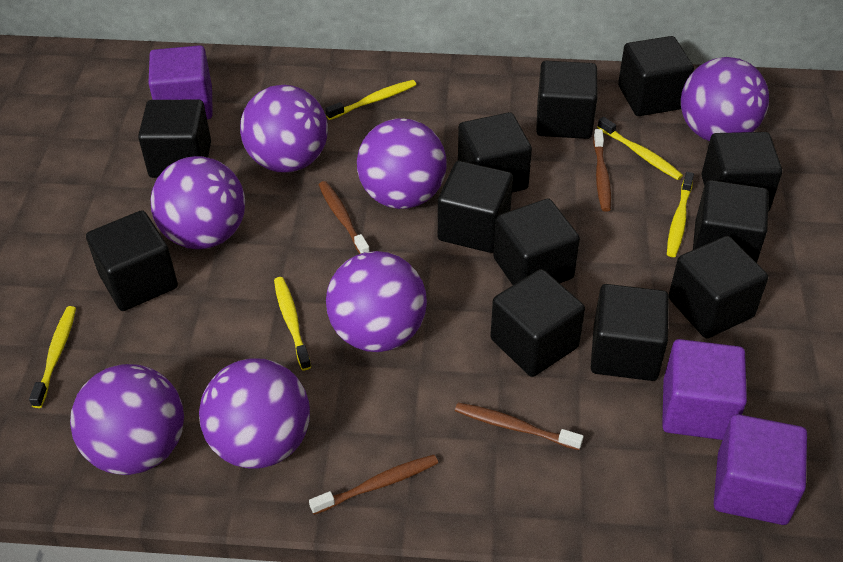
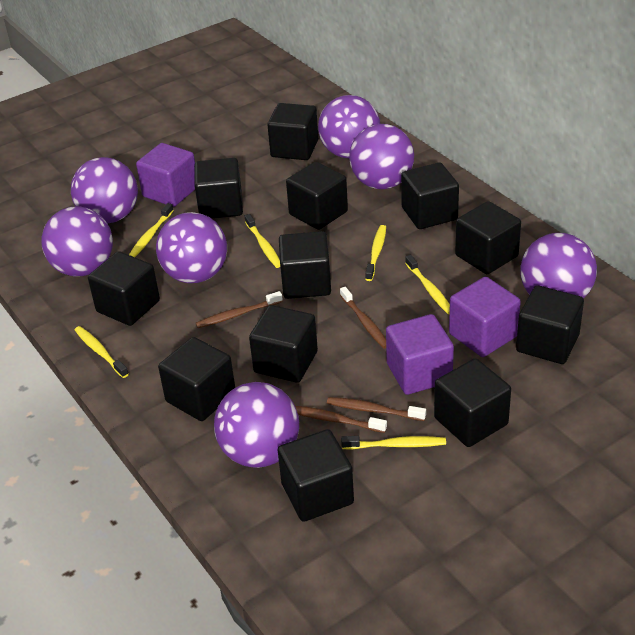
yellow toothbrush: 5 -> 6

